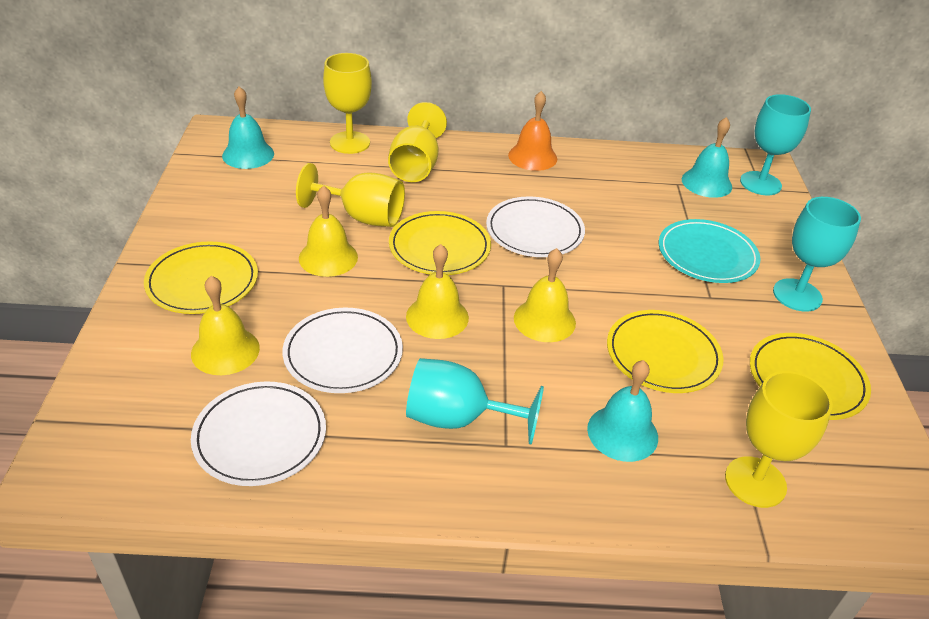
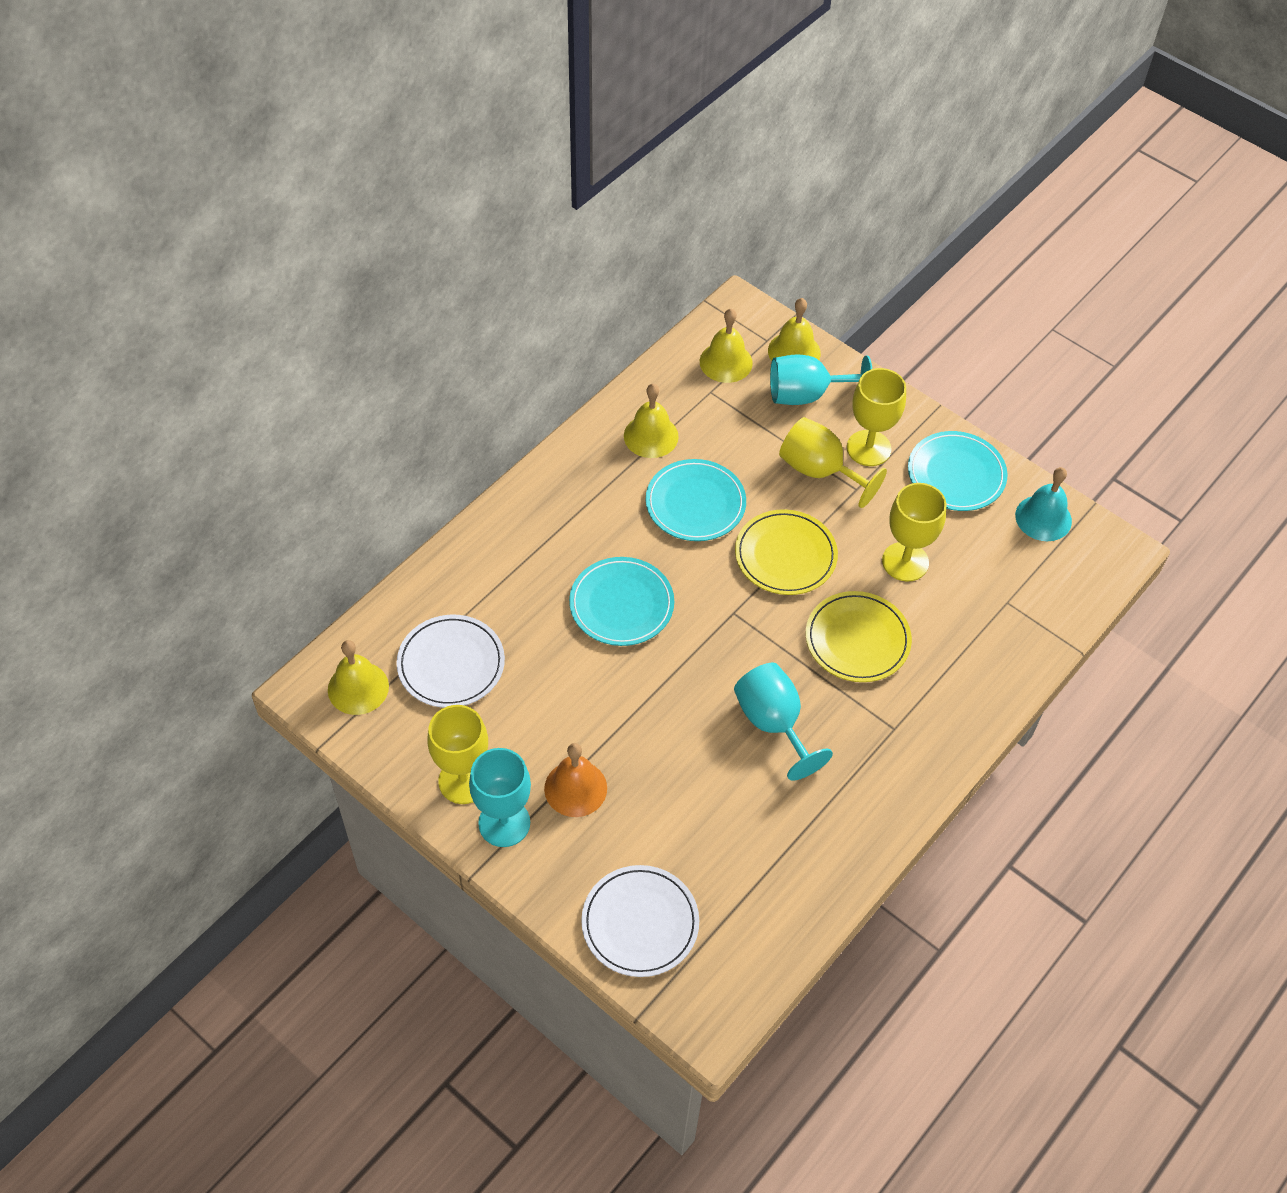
turquoise bell: 3 -> 1
turquoise plate: 1 -> 3
white plate: 3 -> 2
yellow plate: 4 -> 2

